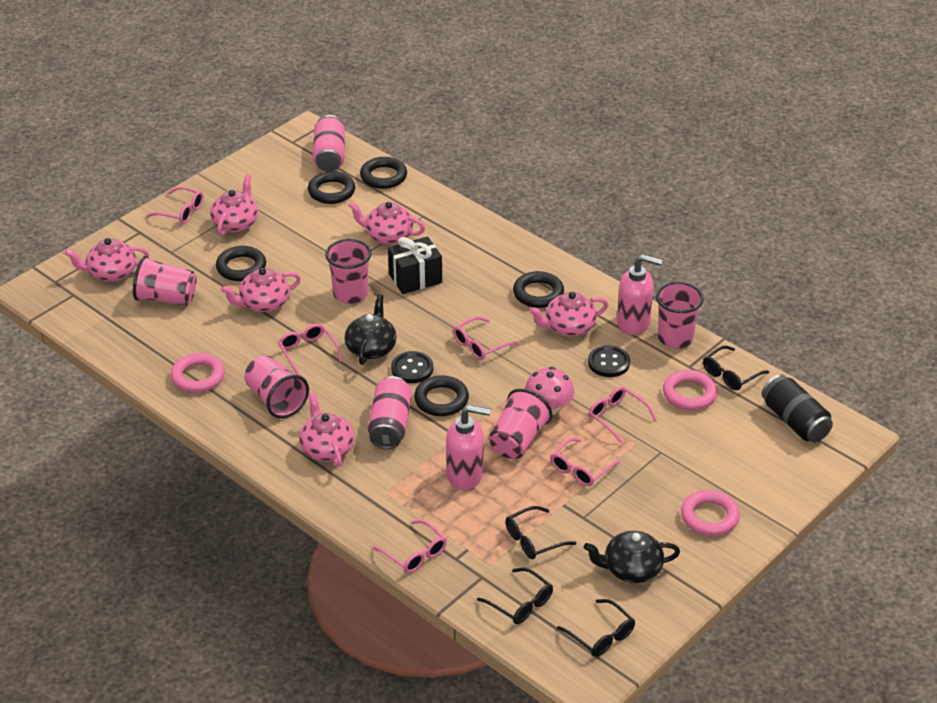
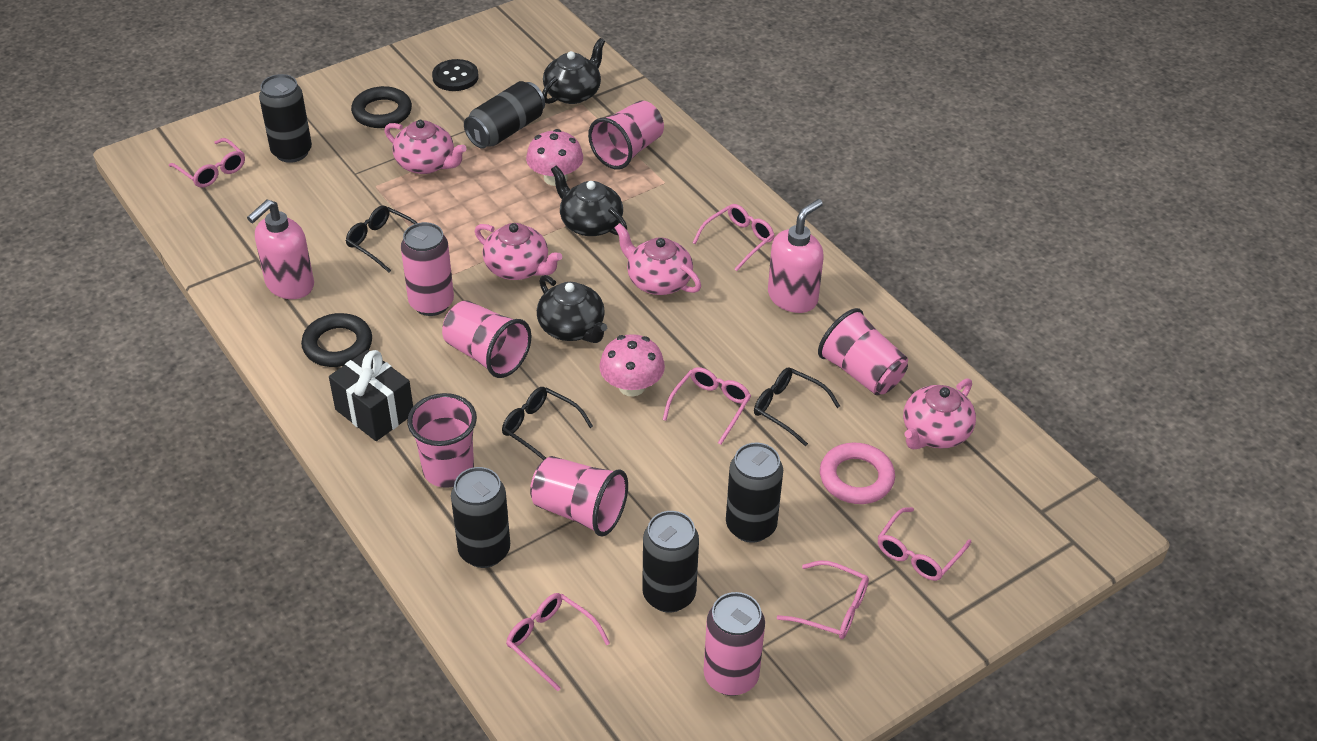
black button: 2 -> 1
black can: 1 -> 5
black glasses: 4 -> 3
black ring: 5 -> 2
black teapot: 2 -> 3
pink mushroom: 1 -> 2
pink ring: 3 -> 1
pink teapot: 6 -> 4

